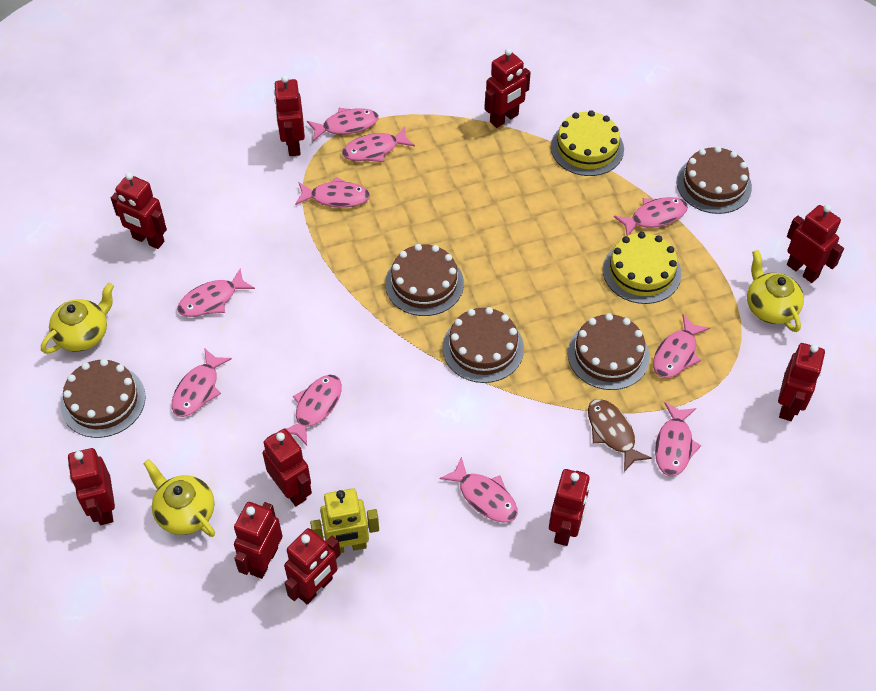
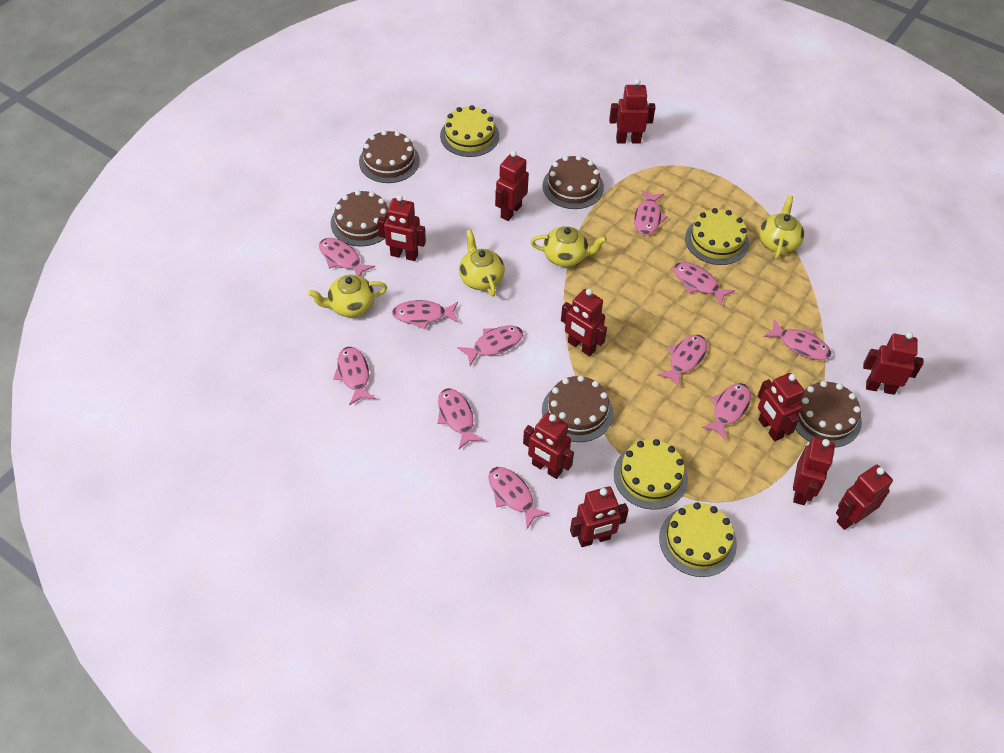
brown fish: 1 -> 0
pink fish: 10 -> 11
yellow cake: 2 -> 4
yellow robot: 1 -> 0
yellow teapot: 3 -> 4

